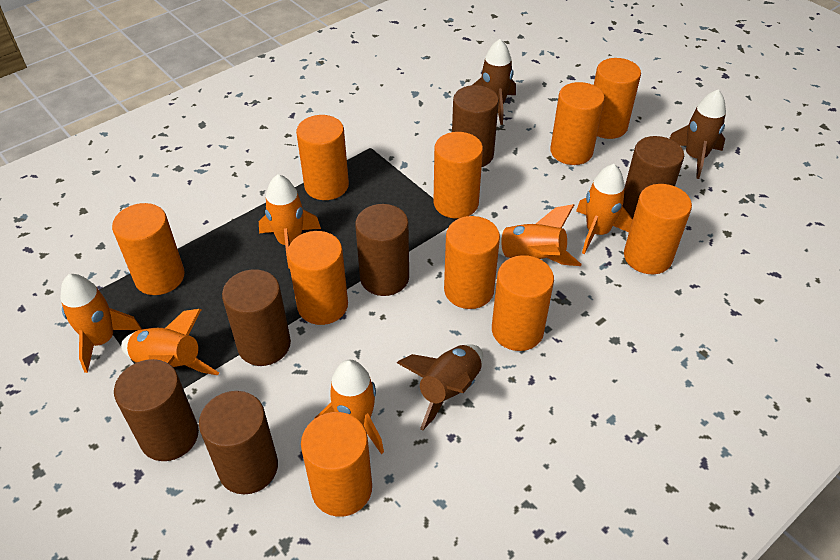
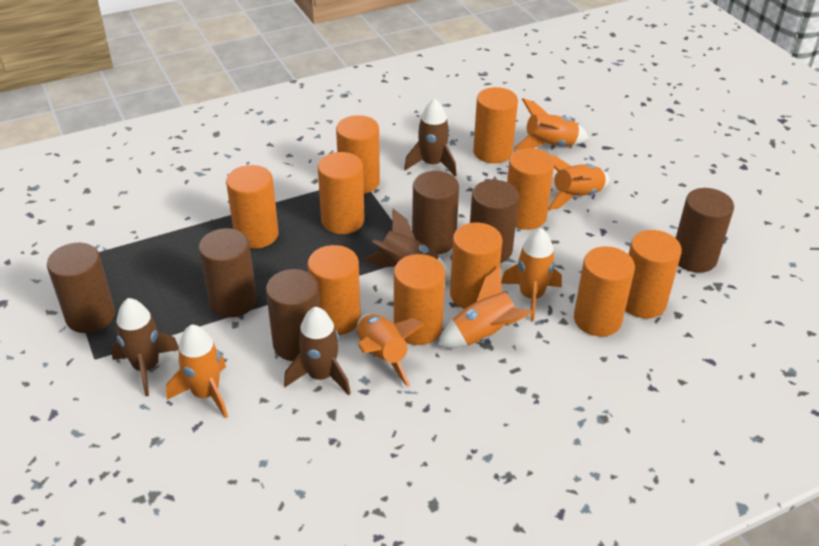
brown rocket: 3 -> 4

